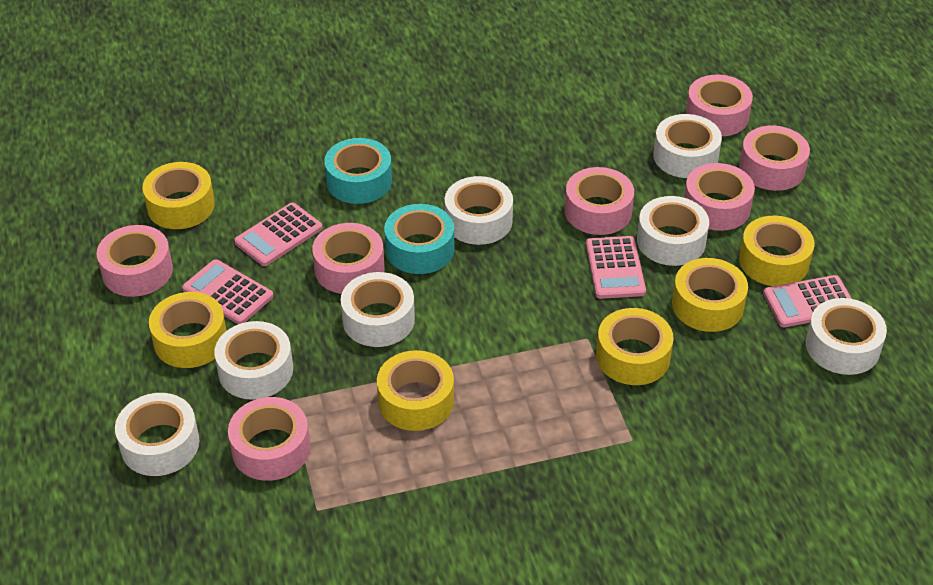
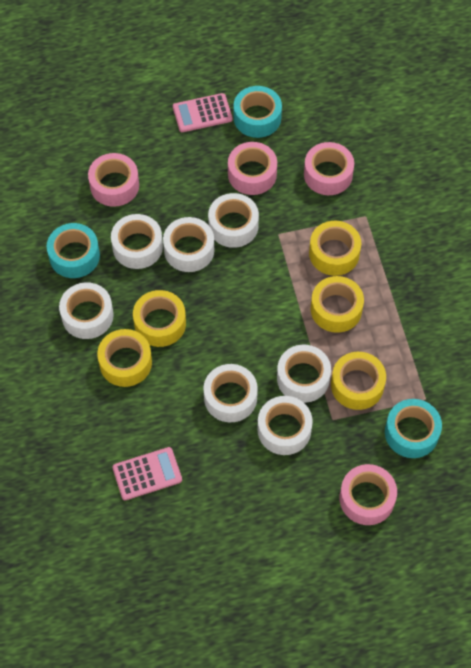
pink calculator: 4 -> 2
pink tape: 7 -> 4
turquoise tape: 2 -> 3
yellow tape: 6 -> 5

